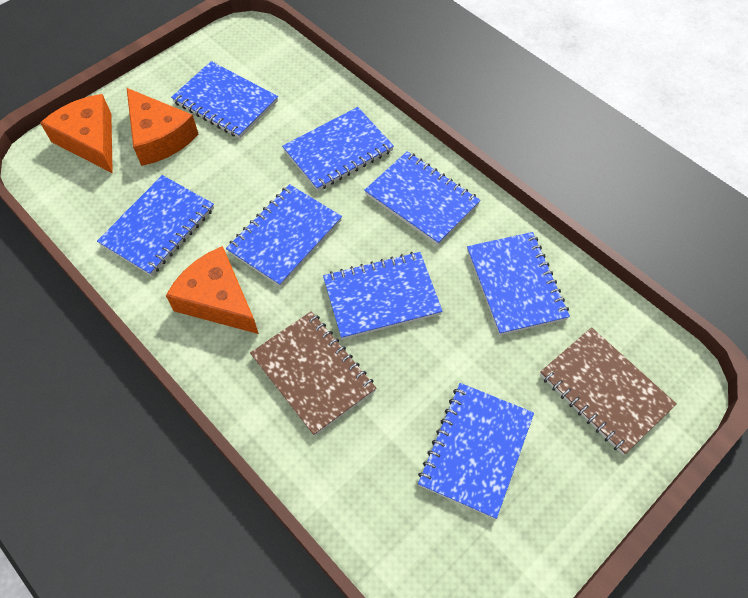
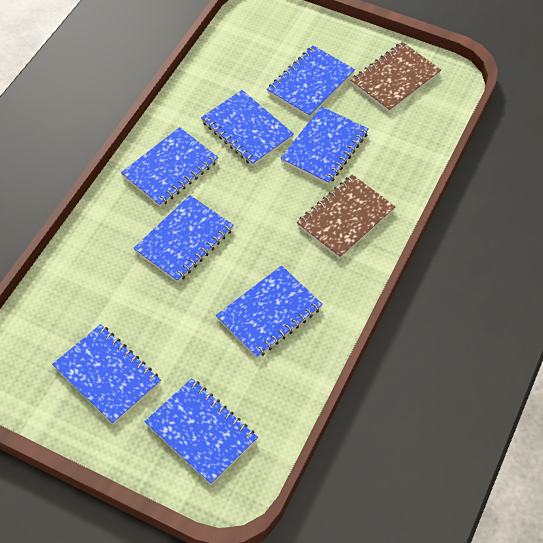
orange cheese: 3 -> 0

